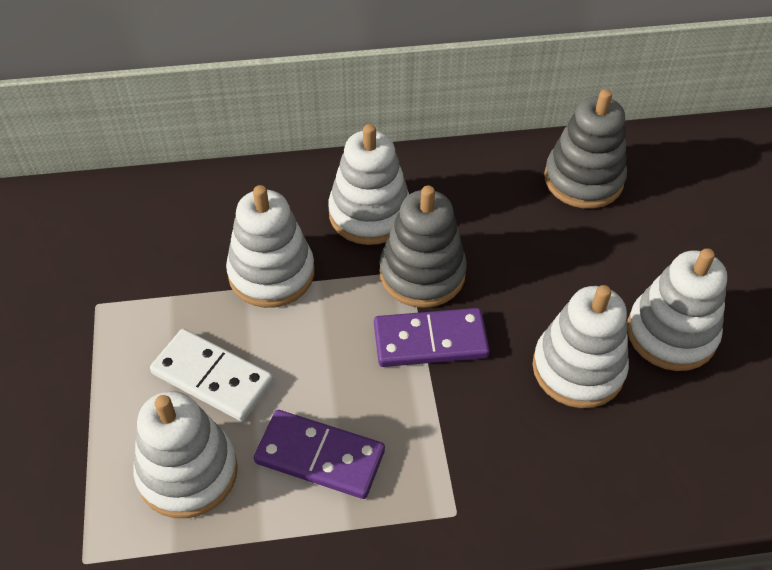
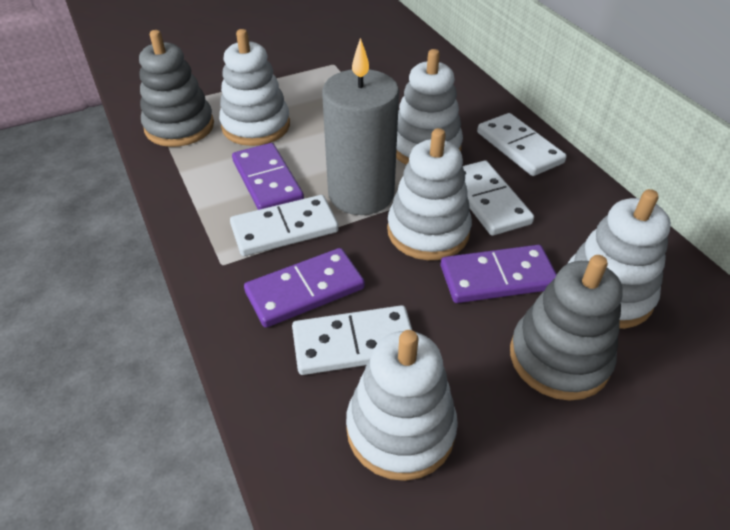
grey candle: 0 -> 1
purple domino: 2 -> 3
white domino: 1 -> 4

